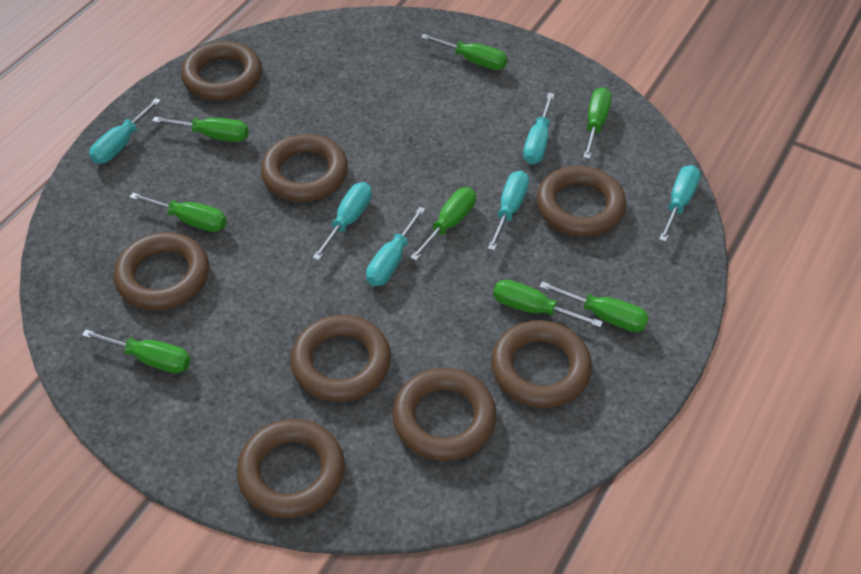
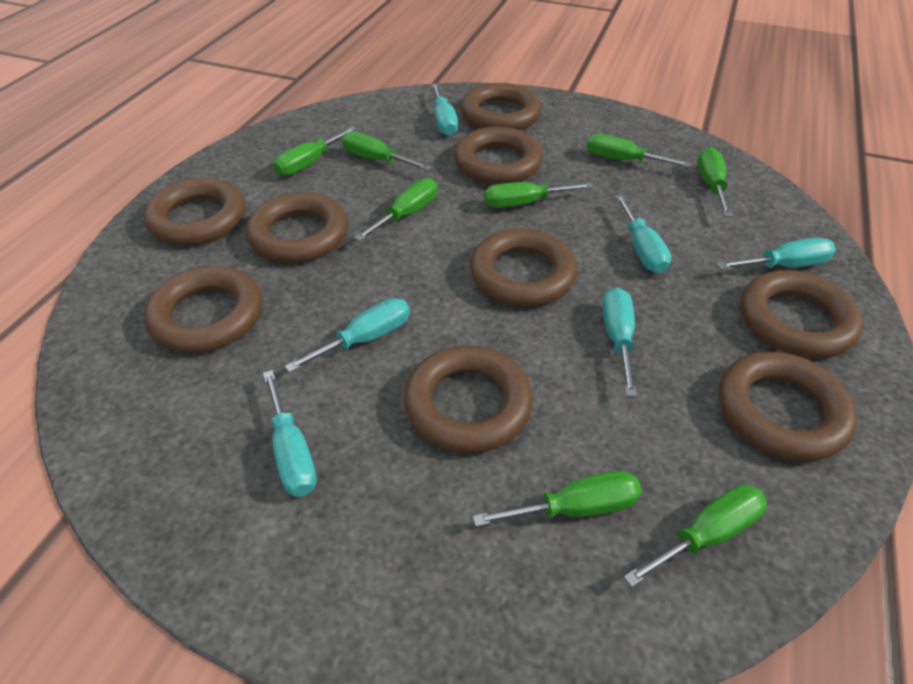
brown ring: 8 -> 9

